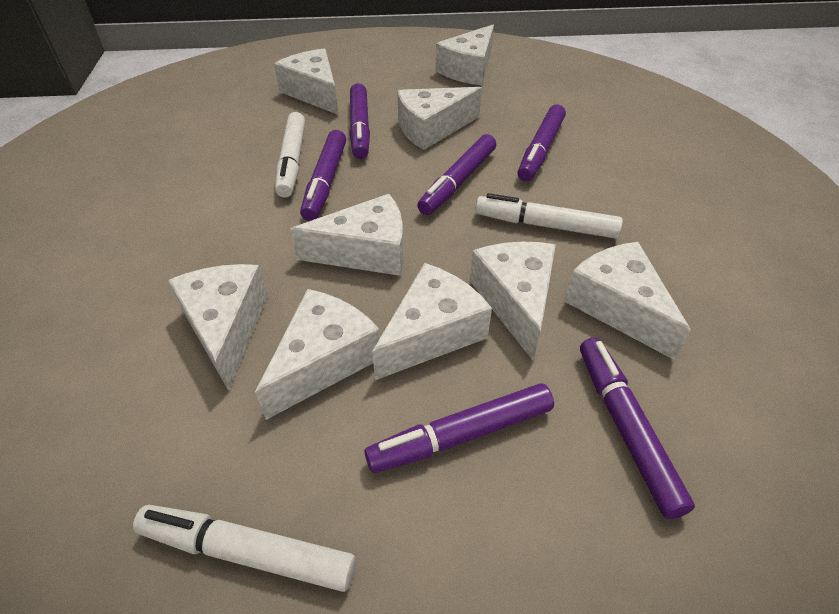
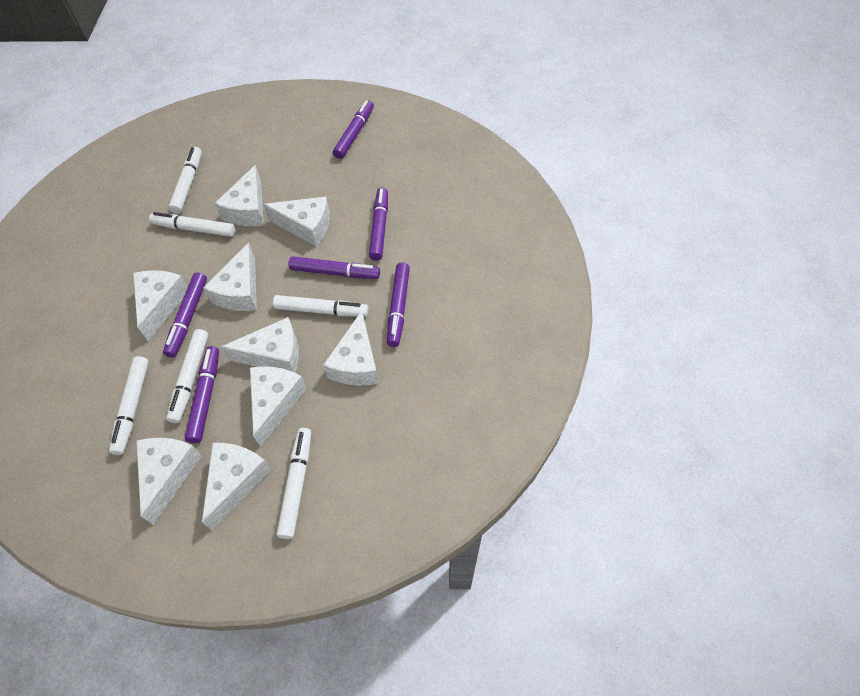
white marker: 3 -> 6

